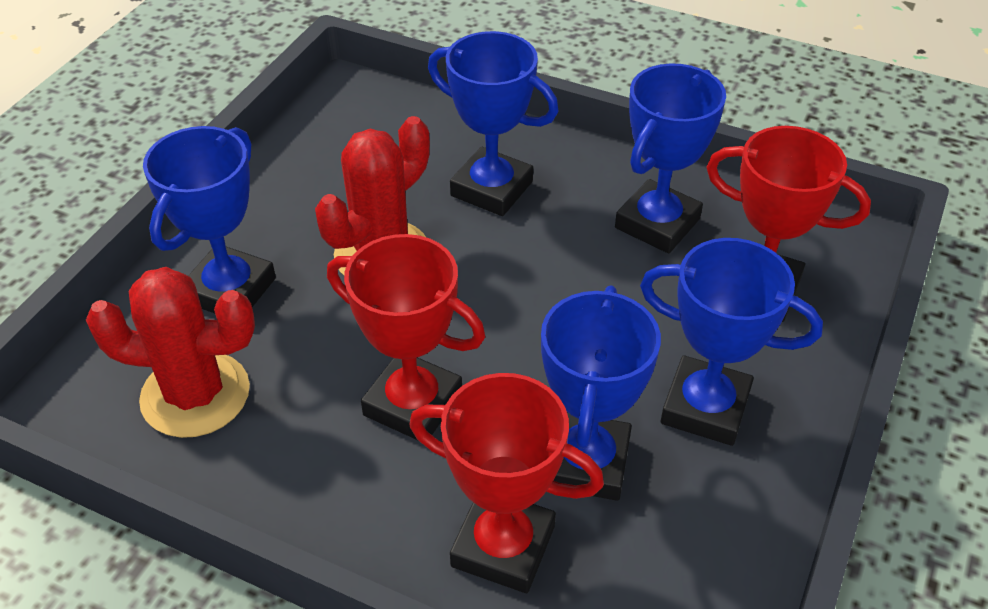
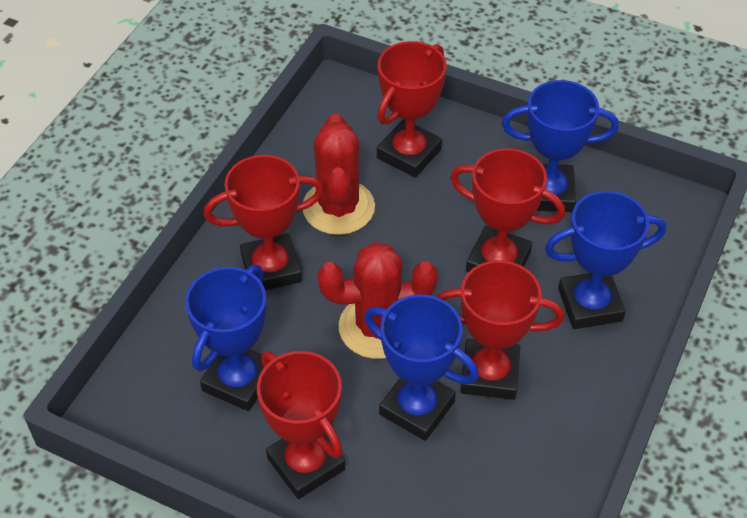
blue trophy: 5 -> 4
red trophy: 3 -> 5

